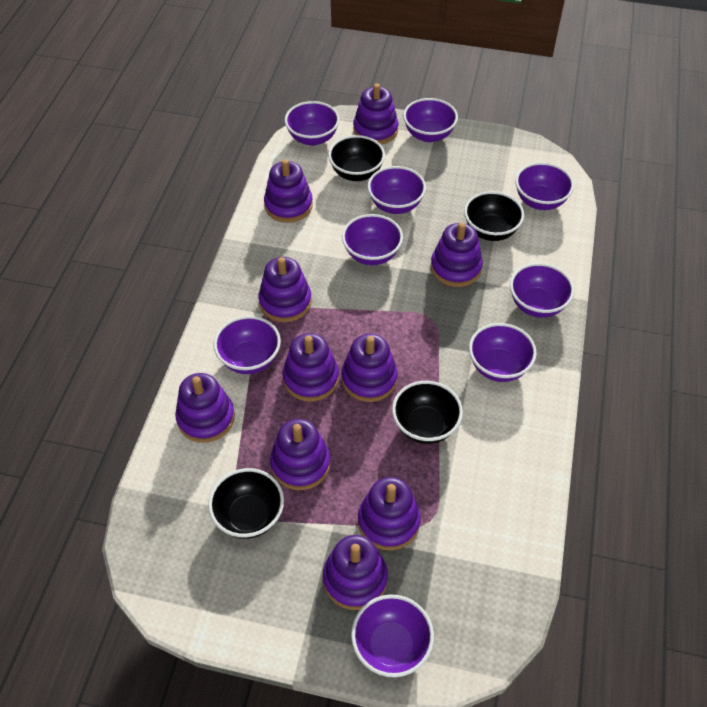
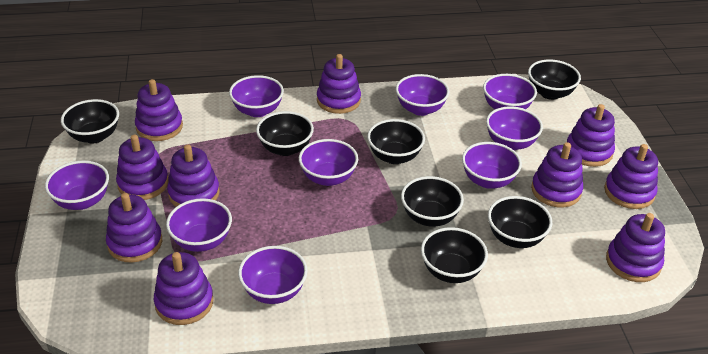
black bowl: 4 -> 7

